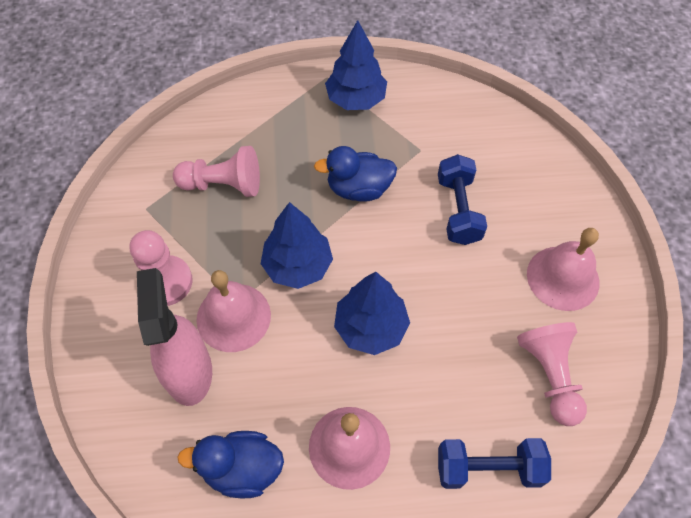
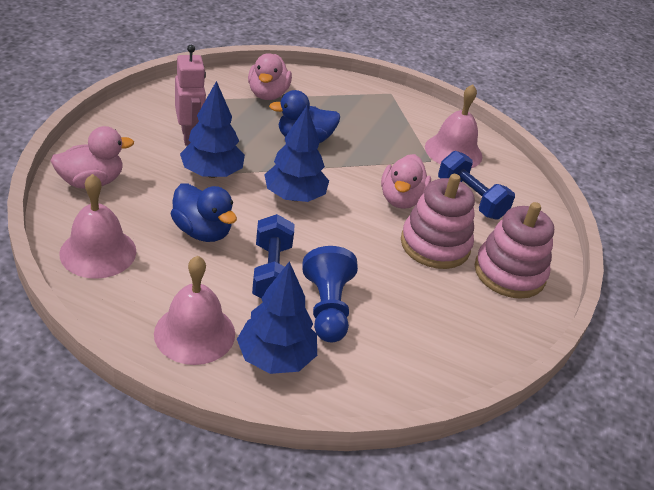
blue pawn: 0 -> 1
pink duck: 0 -> 3
pink pawn: 3 -> 0
pink robot: 0 -> 1
pink spray bottle: 1 -> 0
pink stacking toy: 0 -> 2

